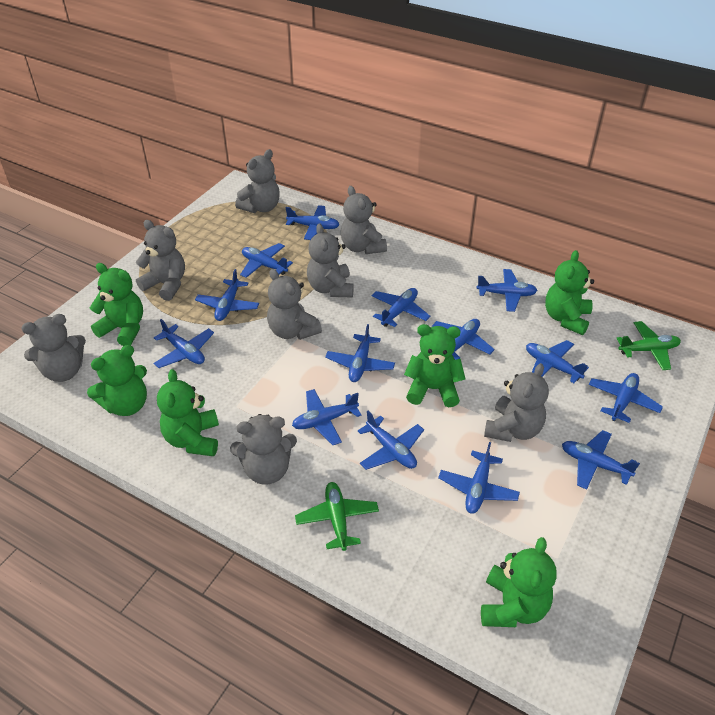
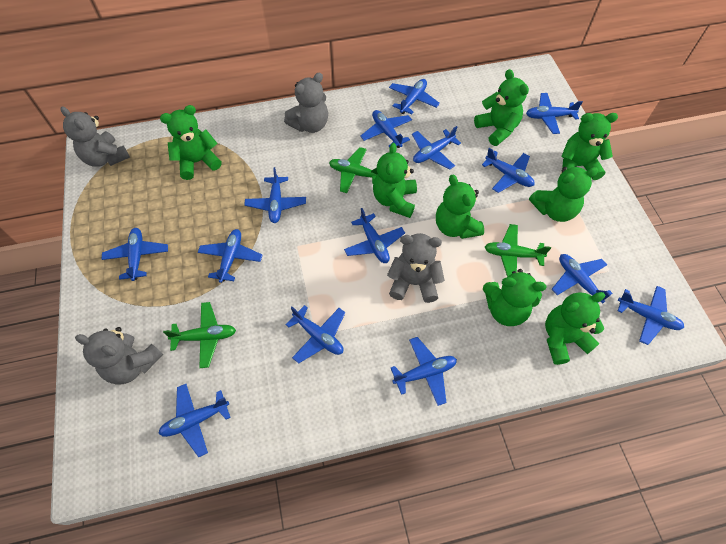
green plane: 2 -> 3
green teddy bear: 6 -> 8
grey teddy bear: 8 -> 4

